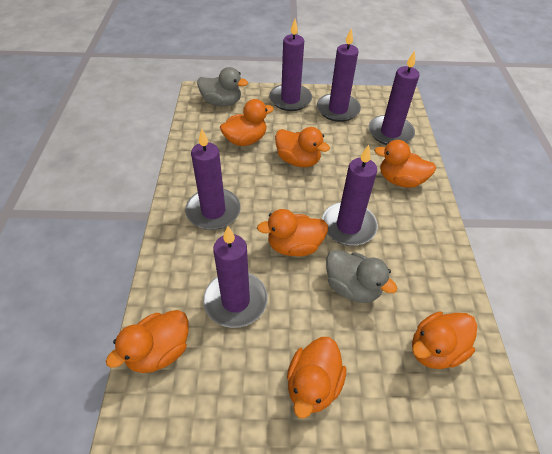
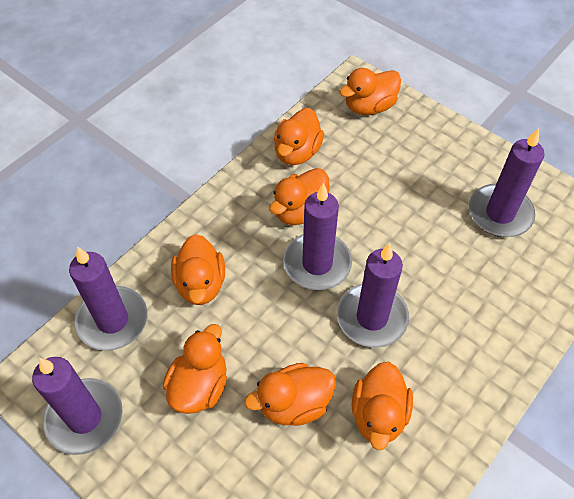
grey duck: 2 -> 0
purple candle: 6 -> 5

